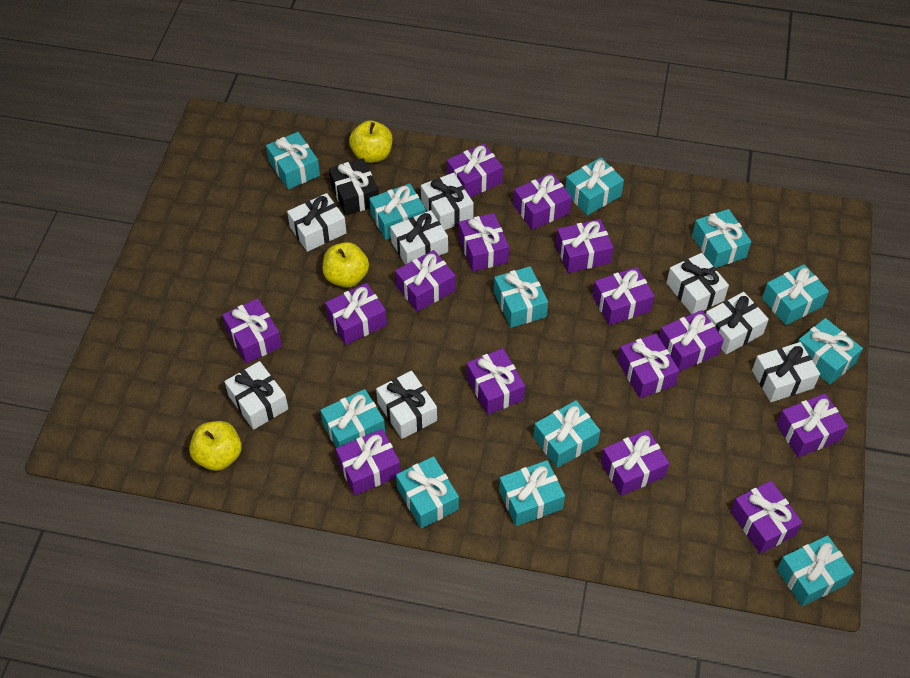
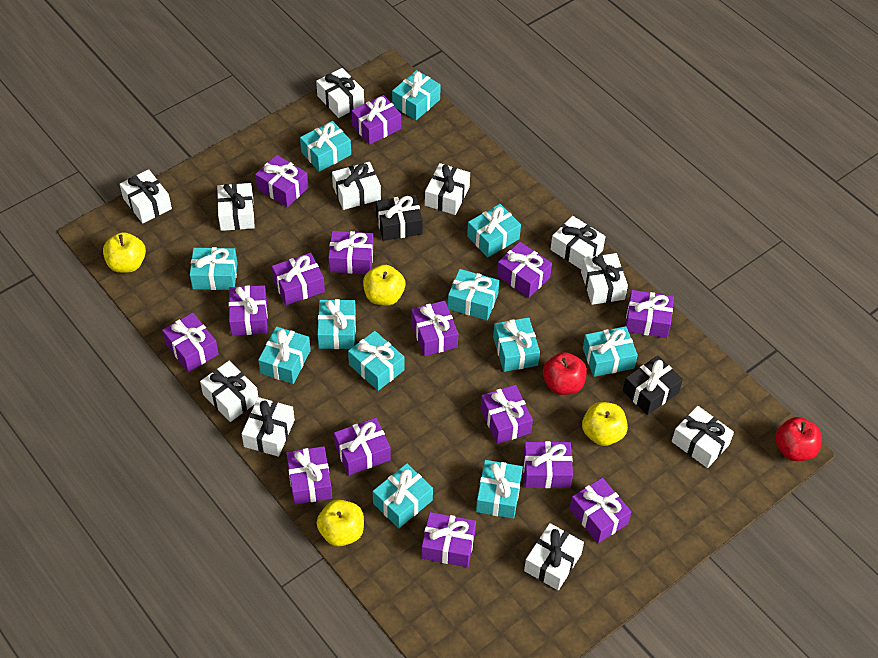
black gift: 1 -> 2
red apple: 0 -> 2
white gift: 8 -> 11
yellow apple: 3 -> 4

